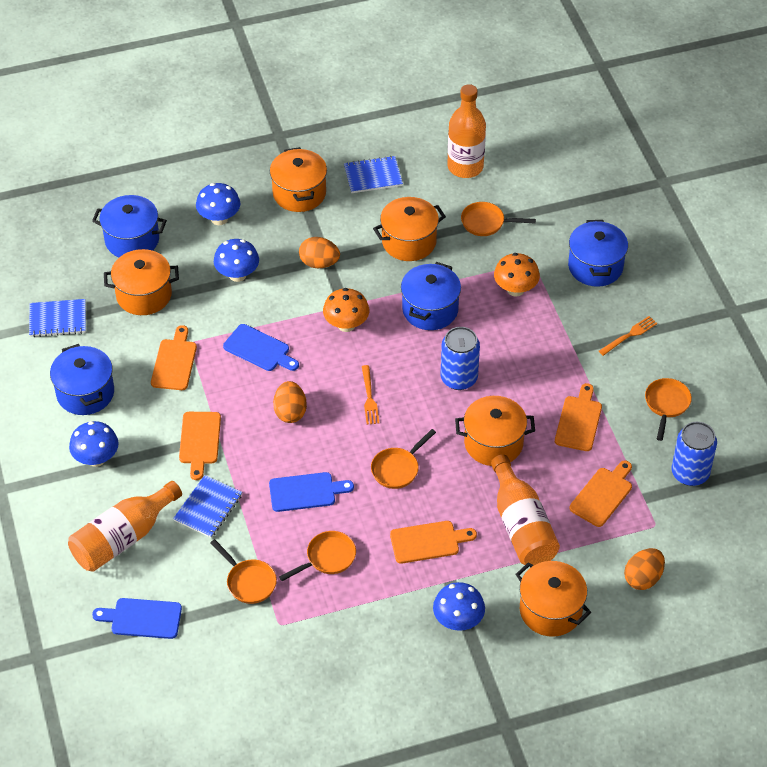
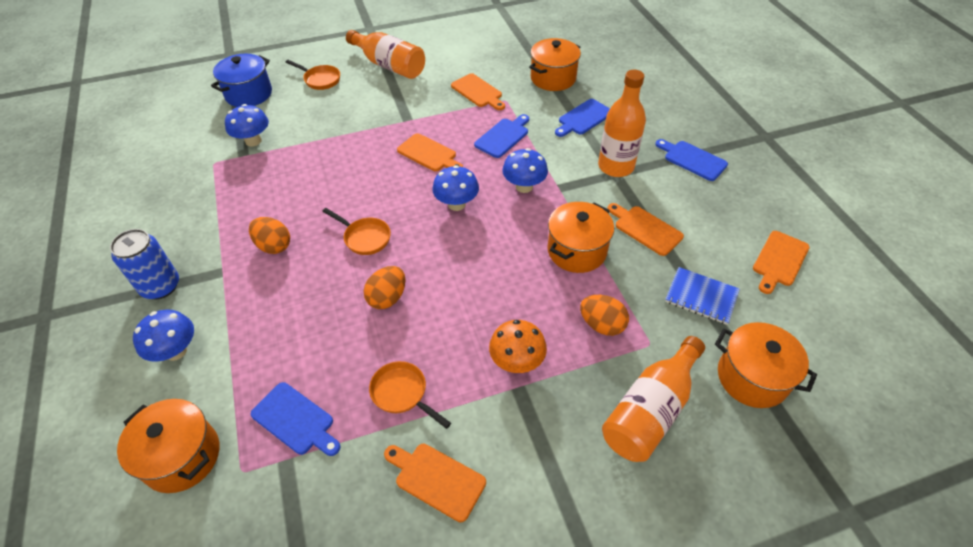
blue can: 2 -> 1
blue cutting board: 3 -> 4
blue notebook: 3 -> 1
blue pot: 4 -> 1
orange fork: 2 -> 0
orange mushroom: 2 -> 1
orange pan: 5 -> 3
orange pot: 5 -> 4

